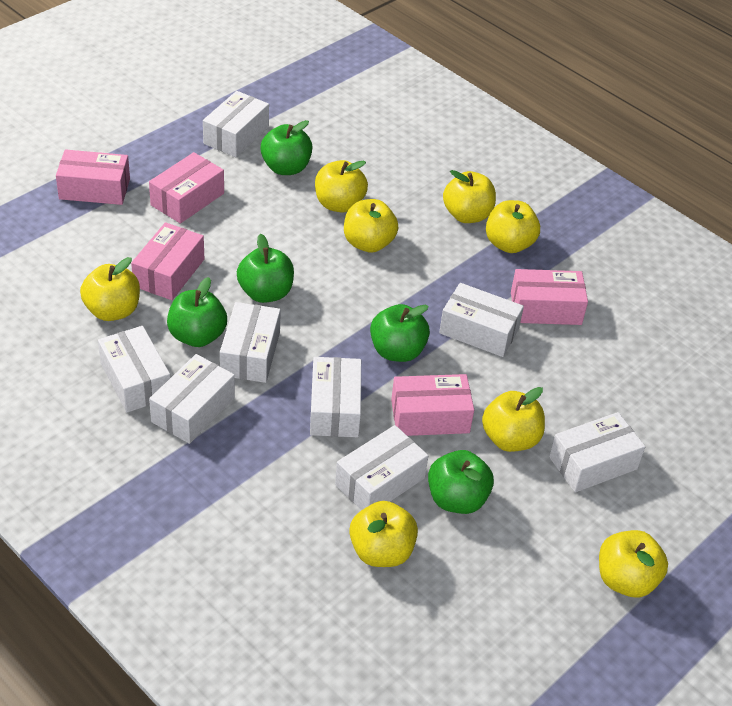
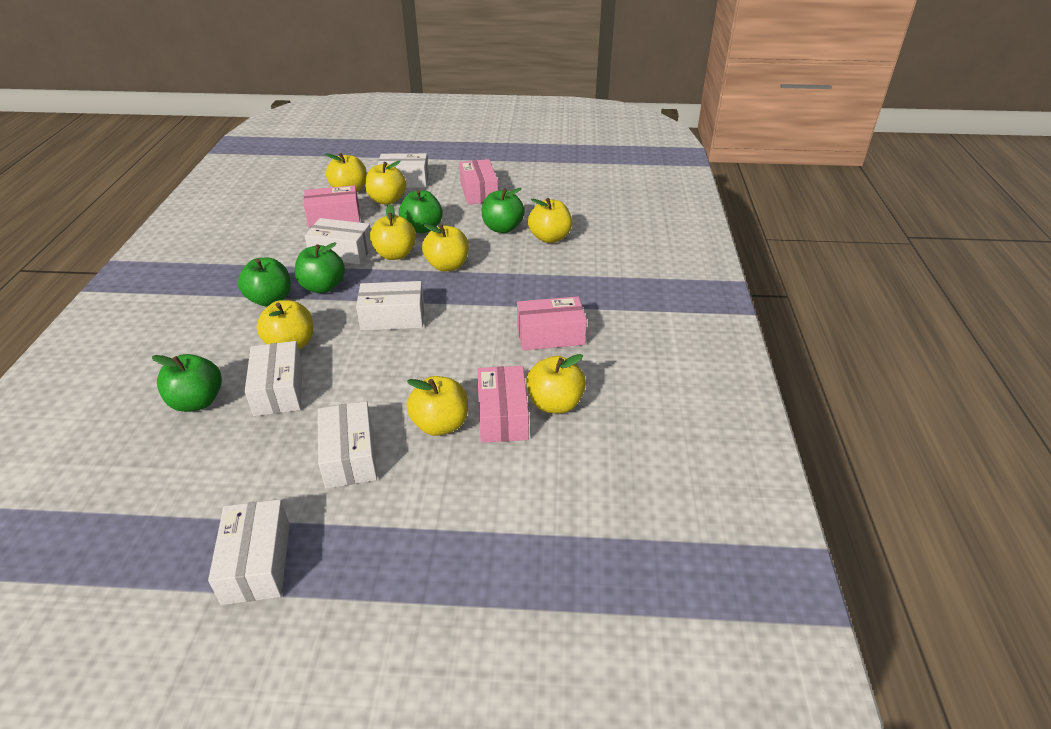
pink box: 5 -> 4
white box: 8 -> 6

